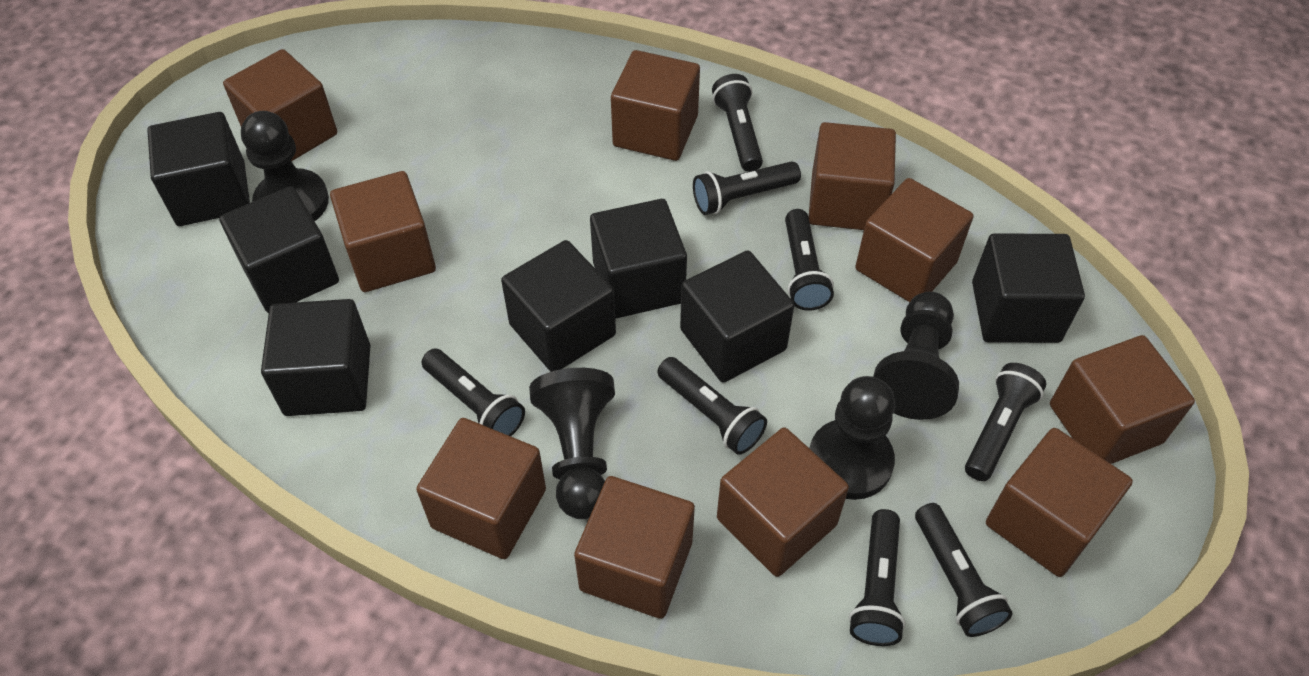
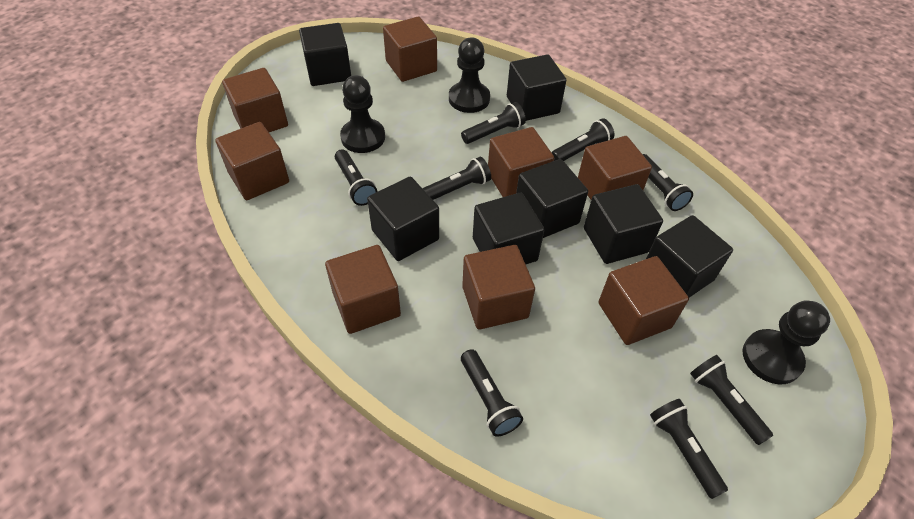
black pawn: 4 -> 3
brown cube: 10 -> 8

